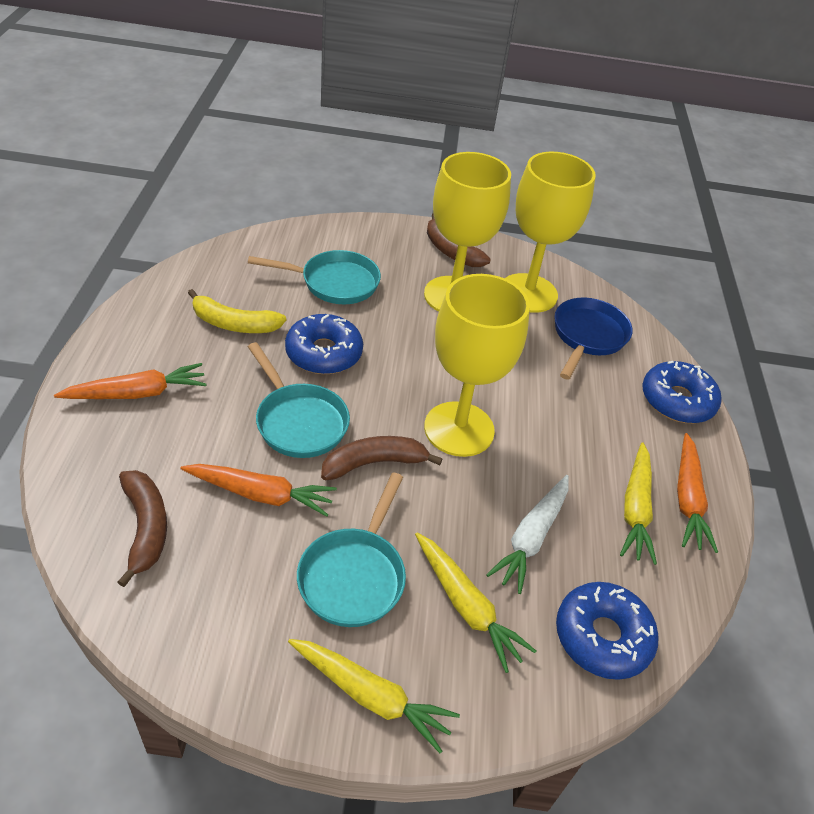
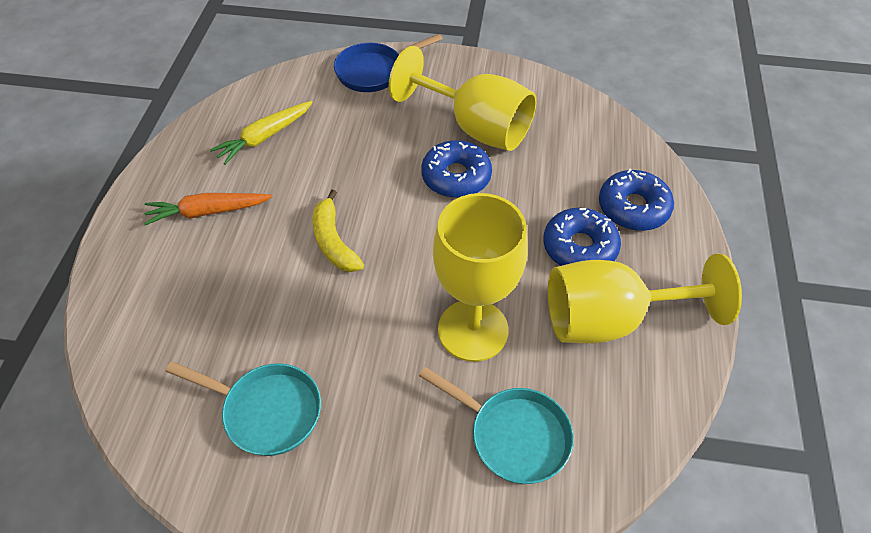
brown banana: 3 -> 0
orange carrot: 3 -> 1
turquoise pan: 3 -> 2
white carrot: 1 -> 0
yellow carrot: 3 -> 1

